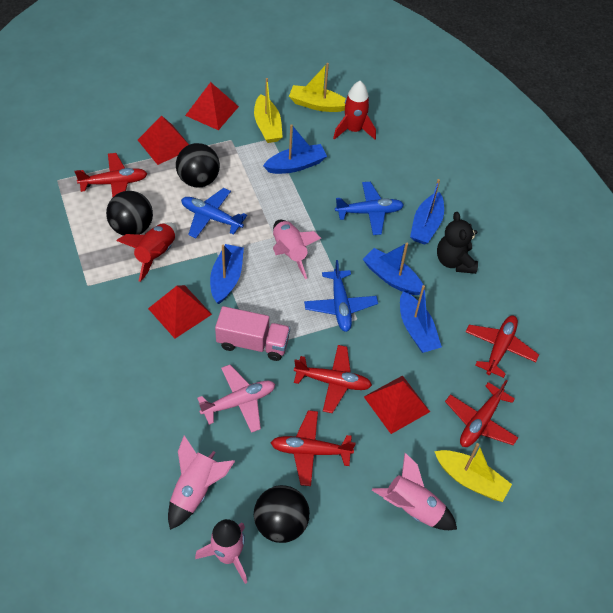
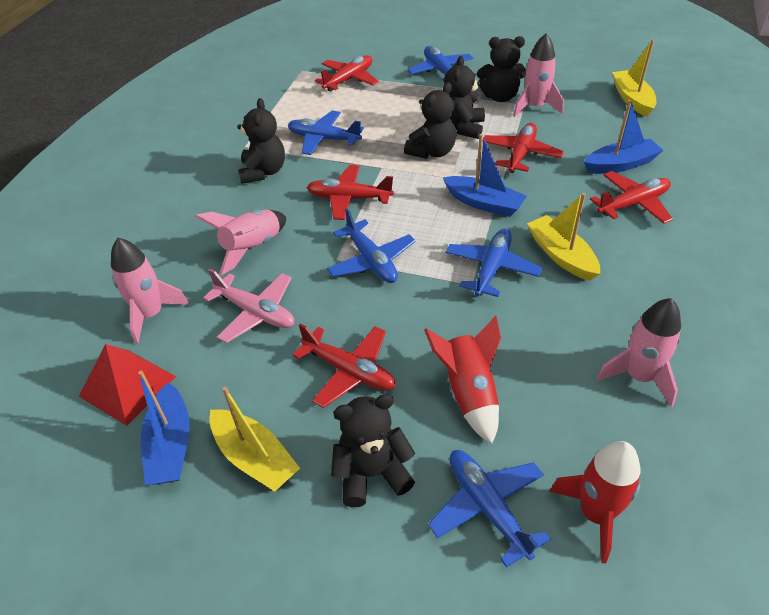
black ball: 3 -> 0
black teddy bear: 1 -> 5
blue boat: 5 -> 3
blue plane: 3 -> 5
pink truck: 1 -> 0
red pyramid: 4 -> 1

